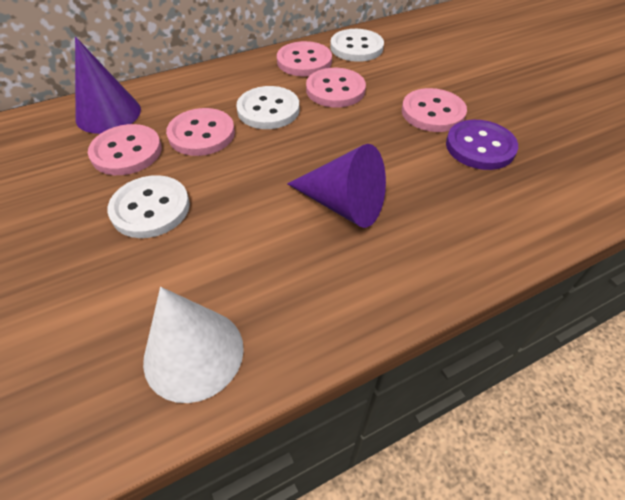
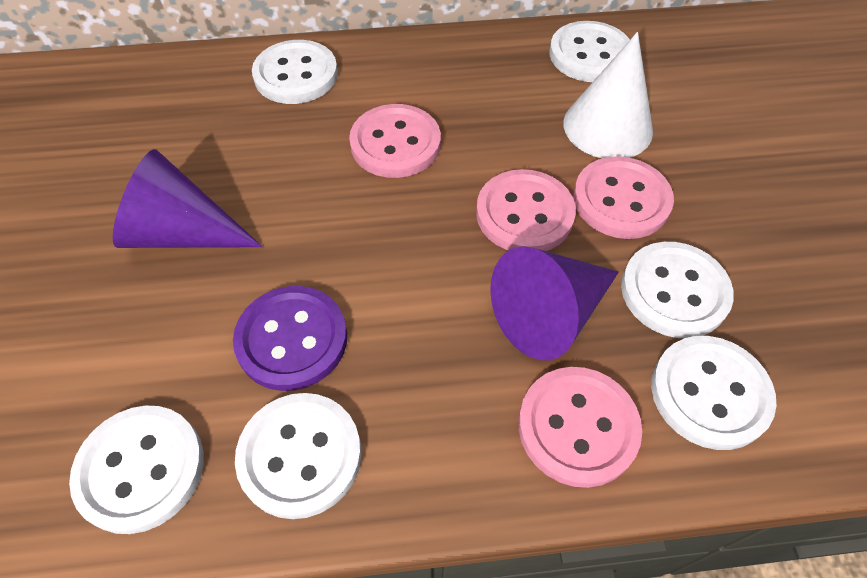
pink button: 5 -> 4
white button: 3 -> 6

